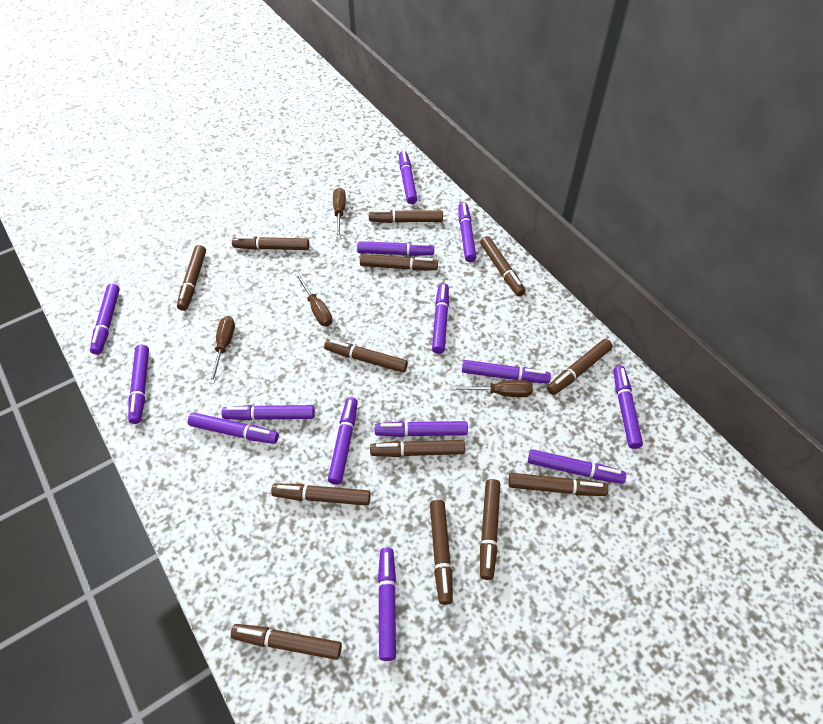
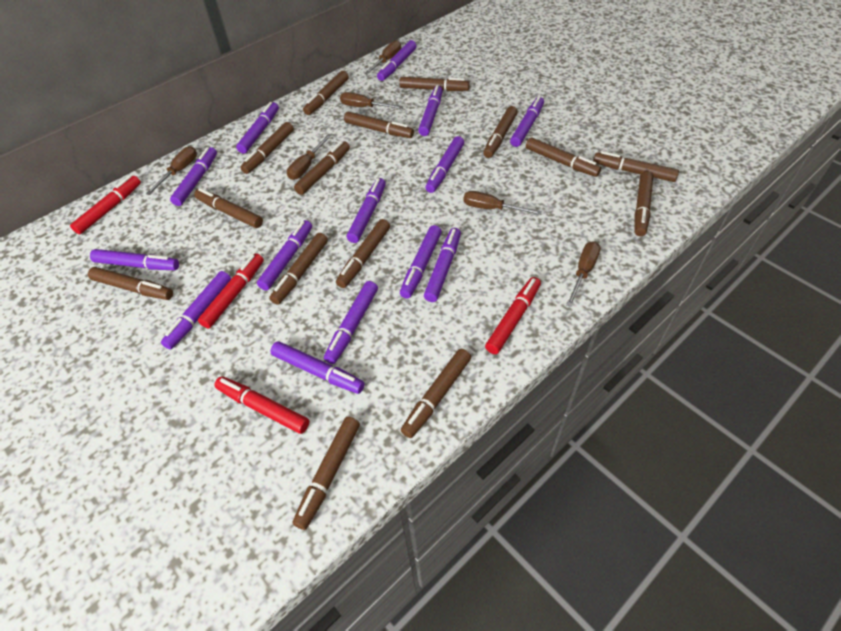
brown marker: 13 -> 15
brown screwdriver: 4 -> 6
red marker: 0 -> 4

